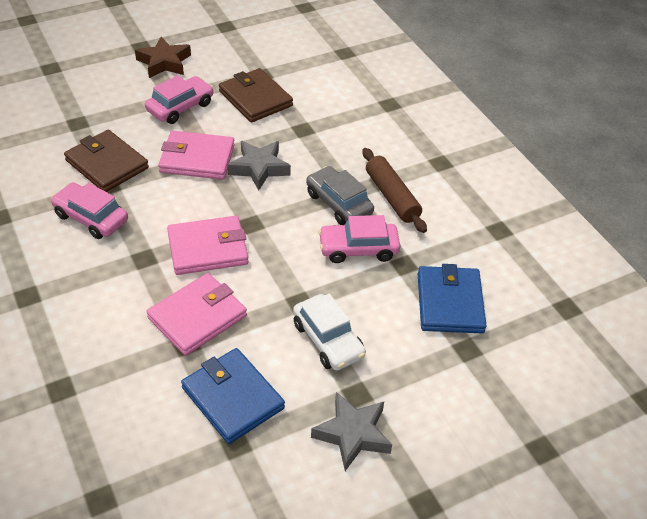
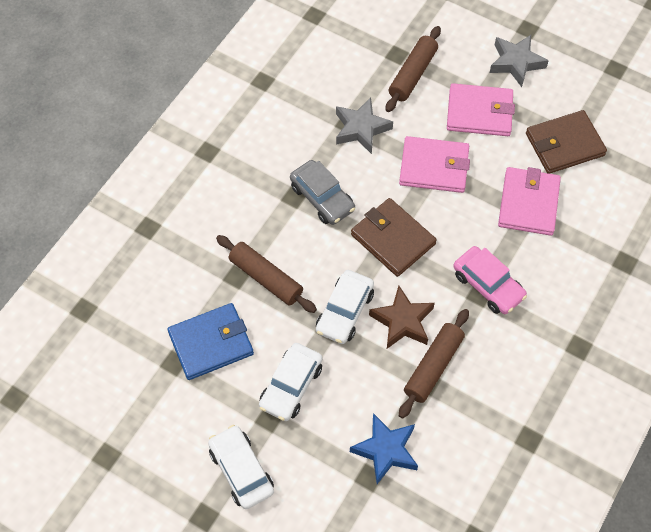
blue star: 0 -> 1
blue wallet: 2 -> 1
brown rolling pin: 1 -> 3
pink car: 3 -> 1
white car: 1 -> 3

